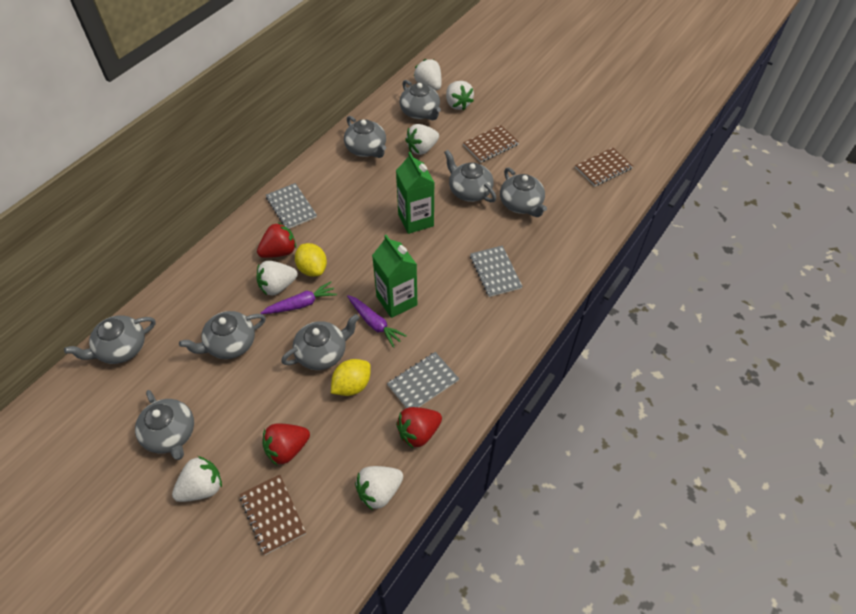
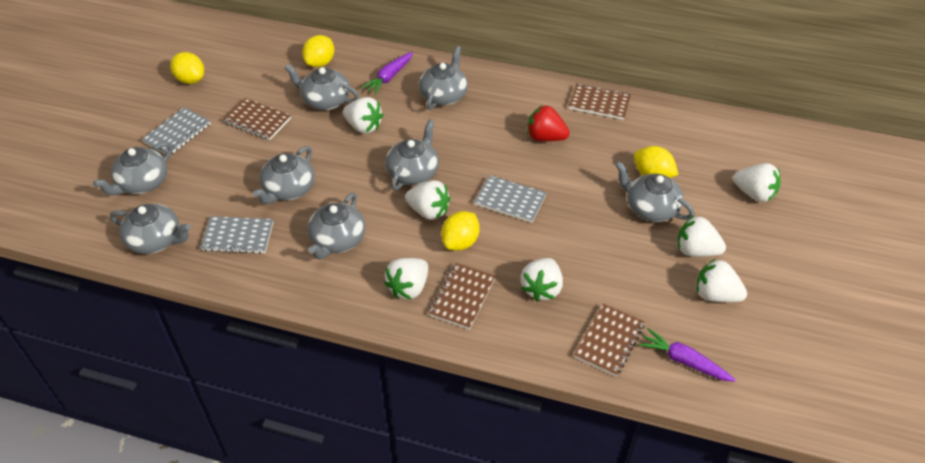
brown notebook: 3 -> 4
green carton: 2 -> 0
red strawberry: 3 -> 1
white strawberry: 6 -> 7
yellow lemon: 2 -> 4

